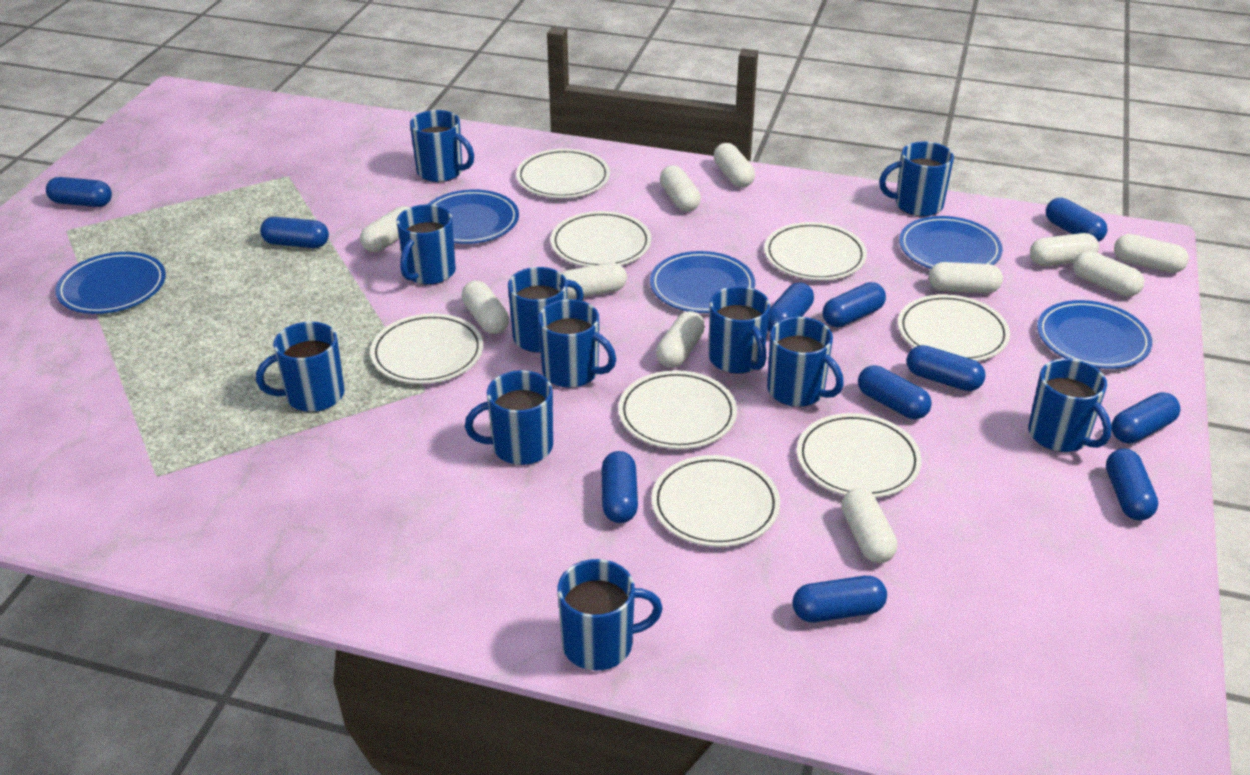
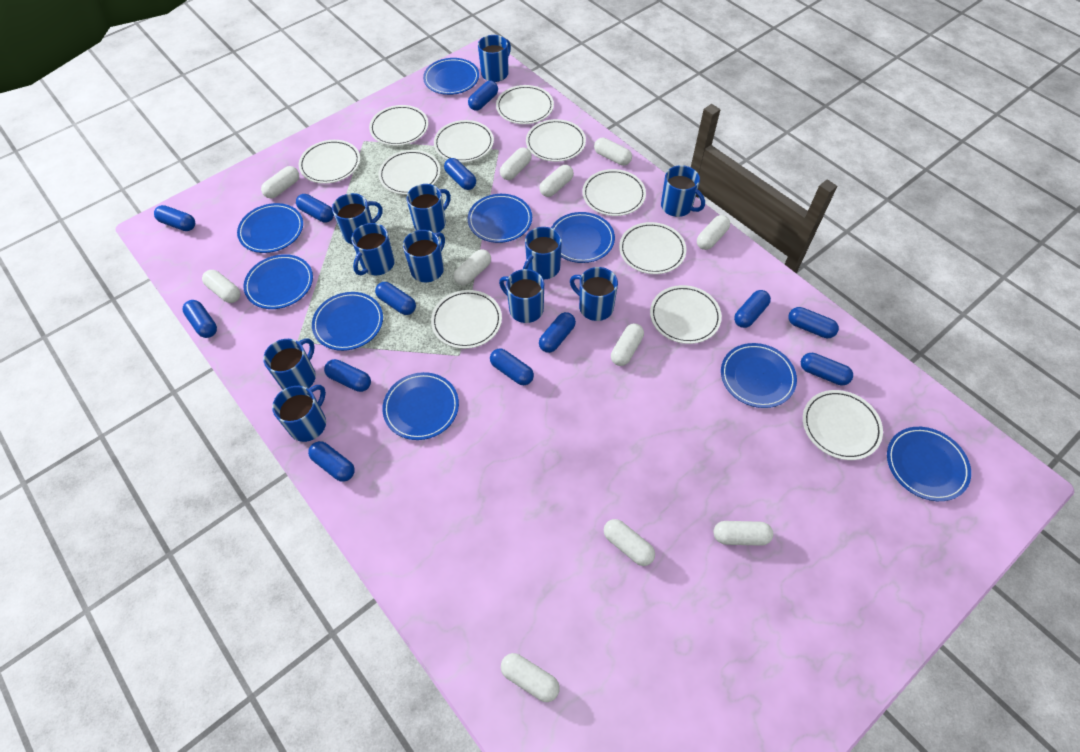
blue capsule: 11 -> 13
blue plate: 5 -> 9
white plate: 8 -> 11

